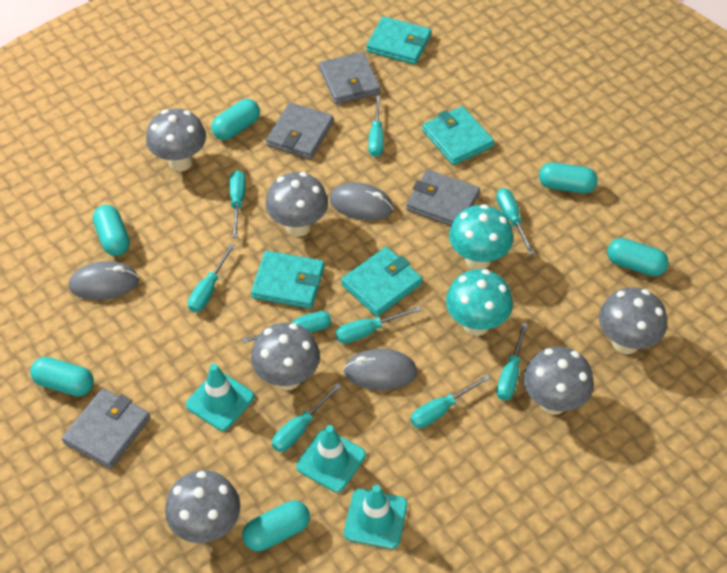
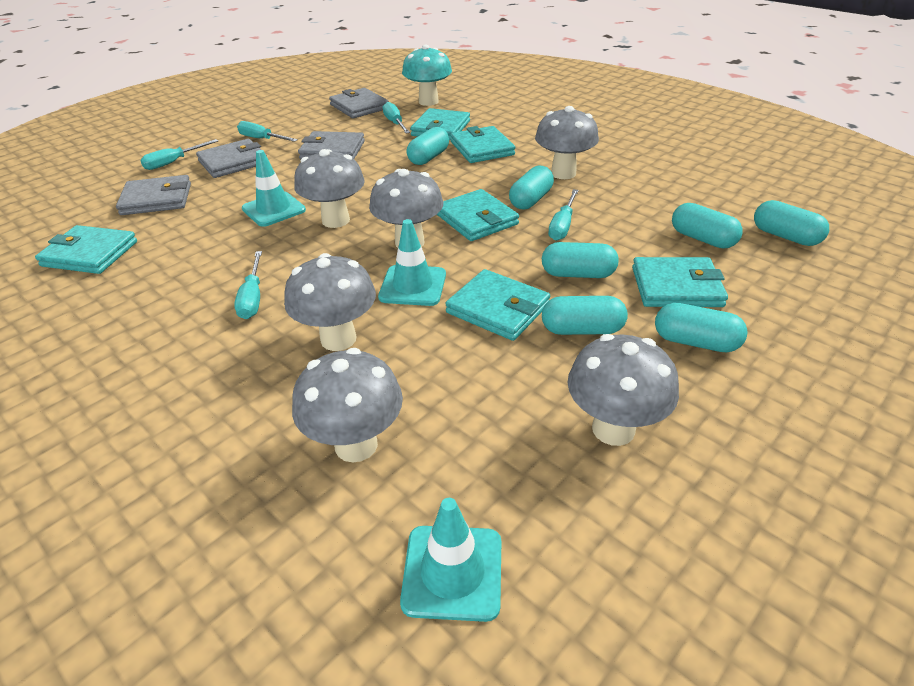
grey mouse: 3 -> 0
turquoise capsule: 6 -> 7
turquoise mushroom: 2 -> 1
turquoise screwdriver: 9 -> 5
turquoise wallet: 4 -> 6

